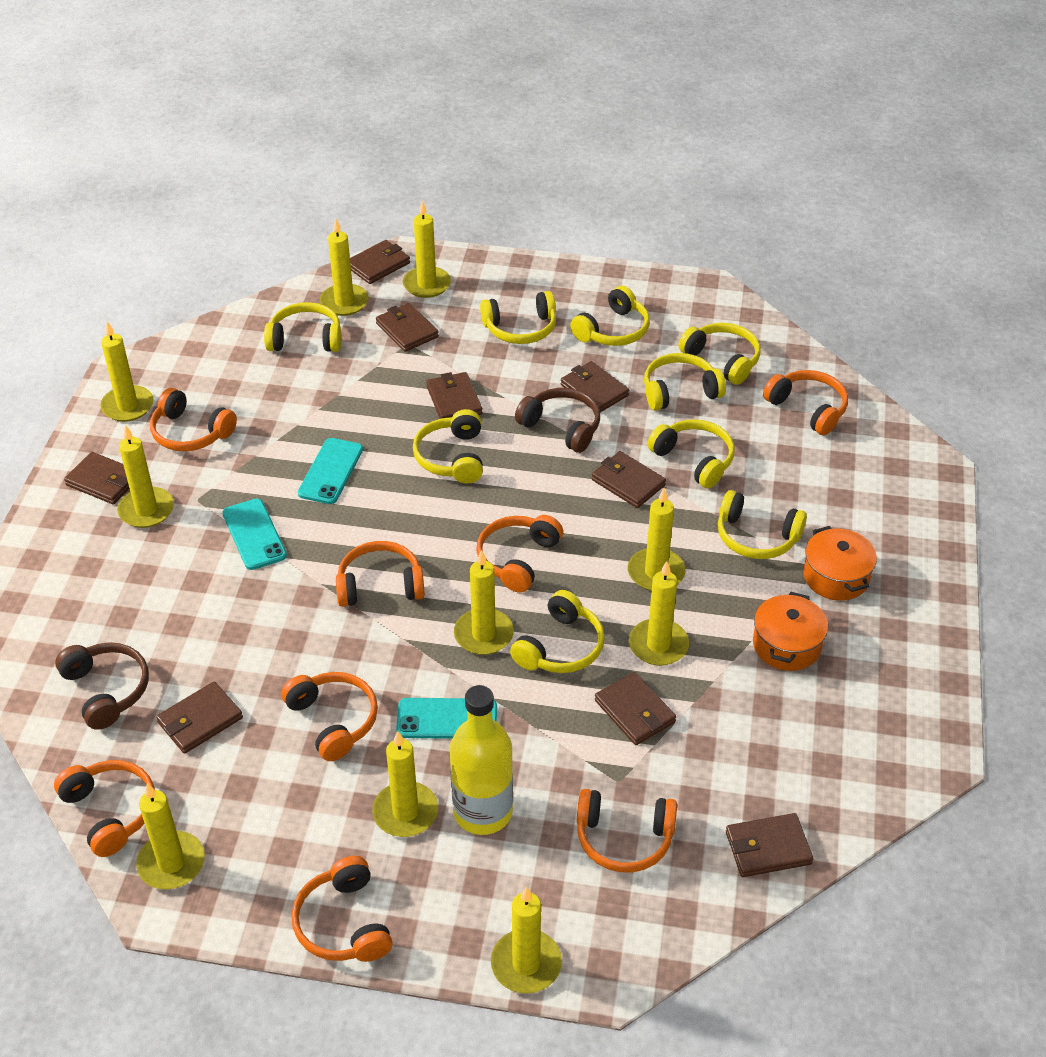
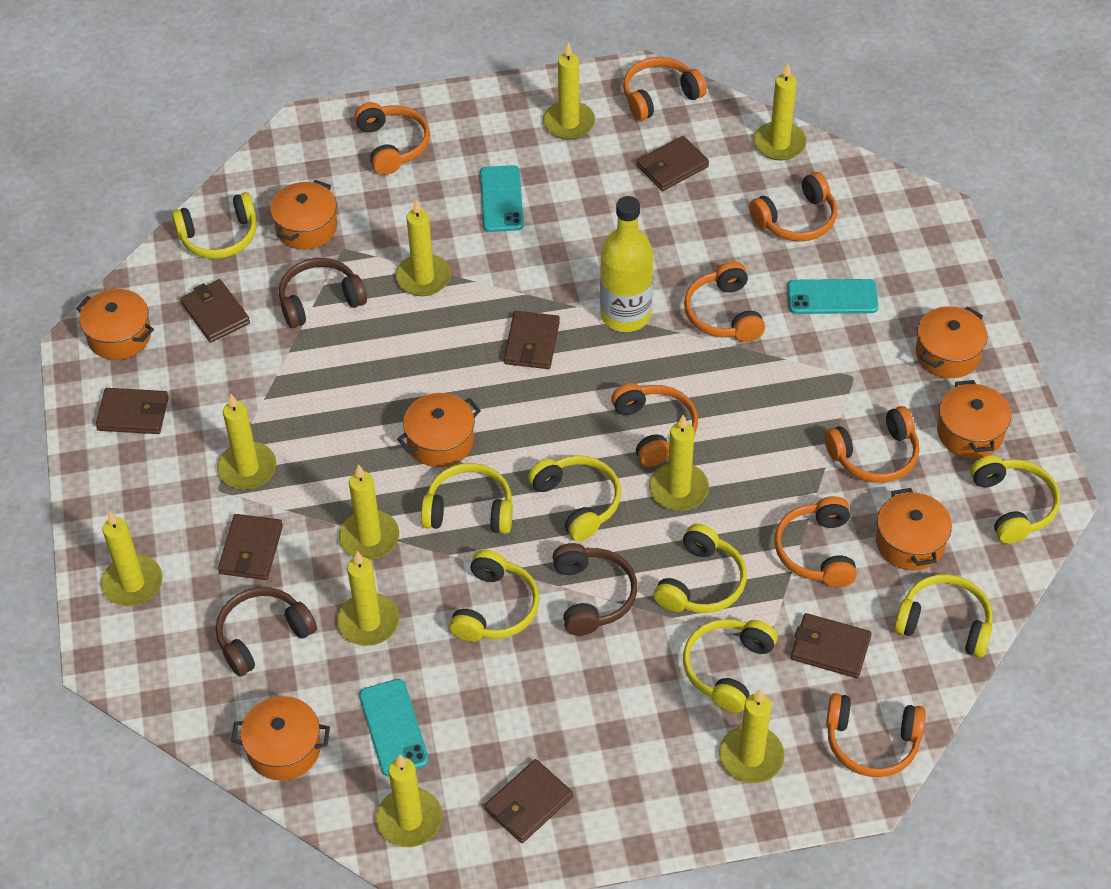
brown headphones: 2 -> 3
brown wallet: 9 -> 7
orange pot: 2 -> 7
yellow headphones: 9 -> 8

